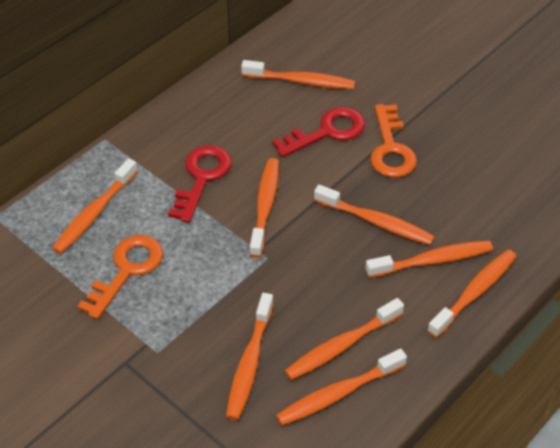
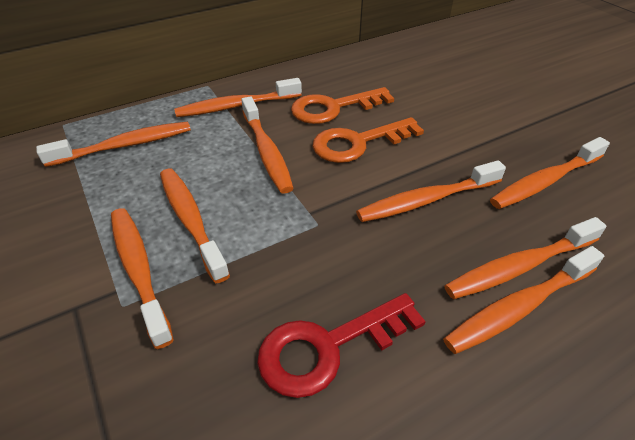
red key: 2 -> 1

